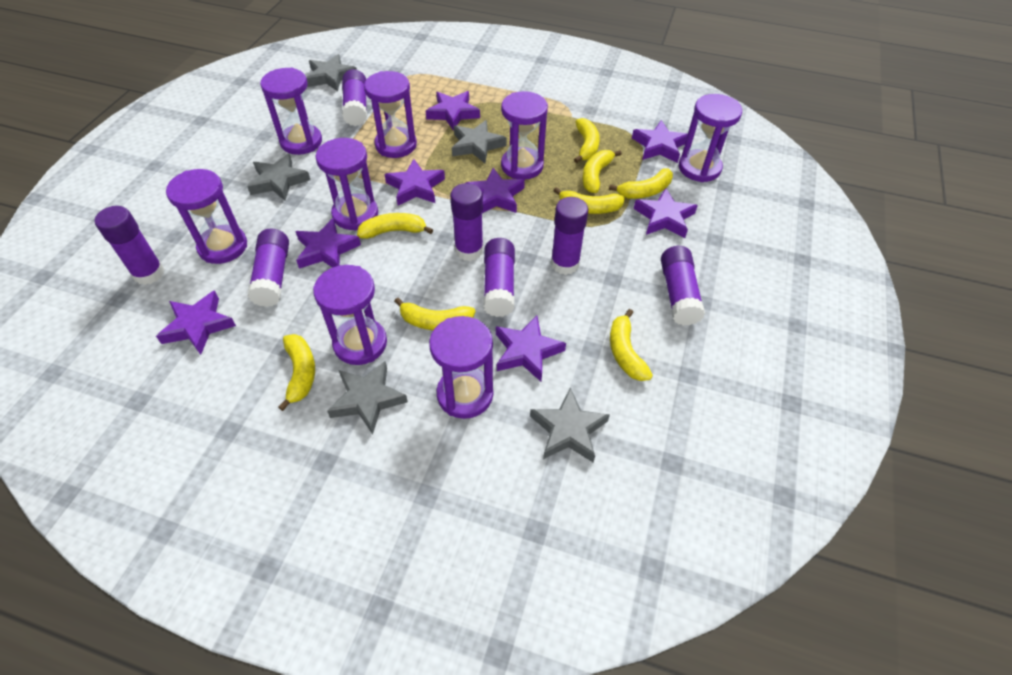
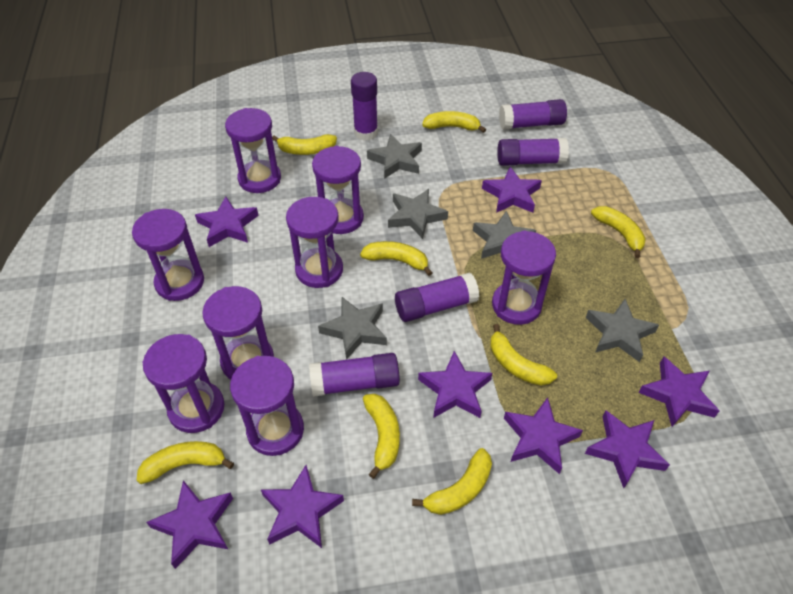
purple glue stick: 7 -> 5

